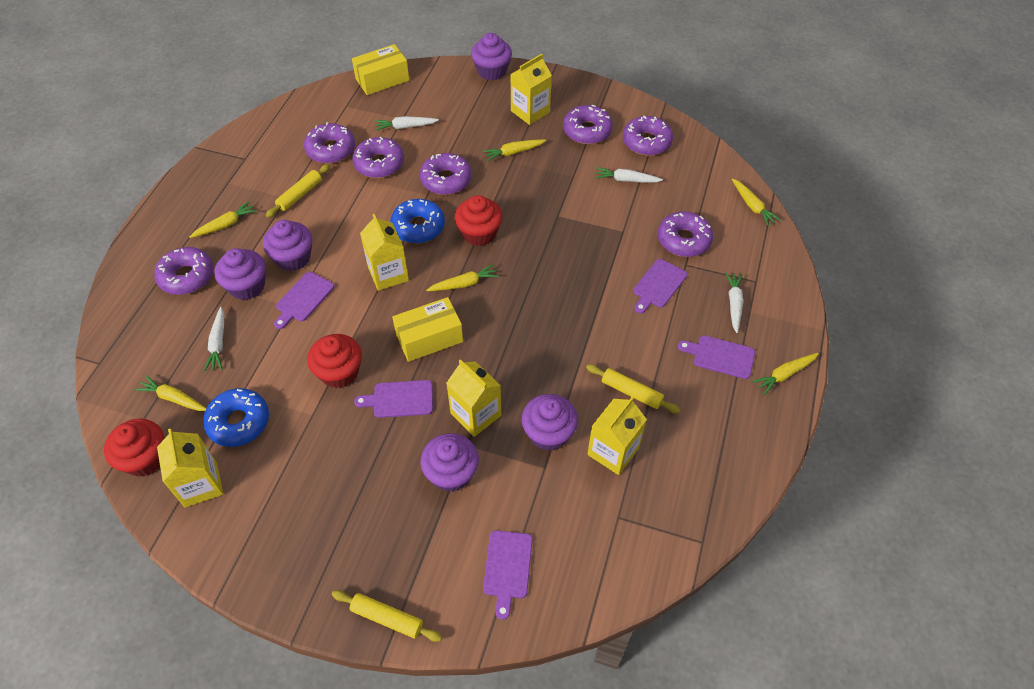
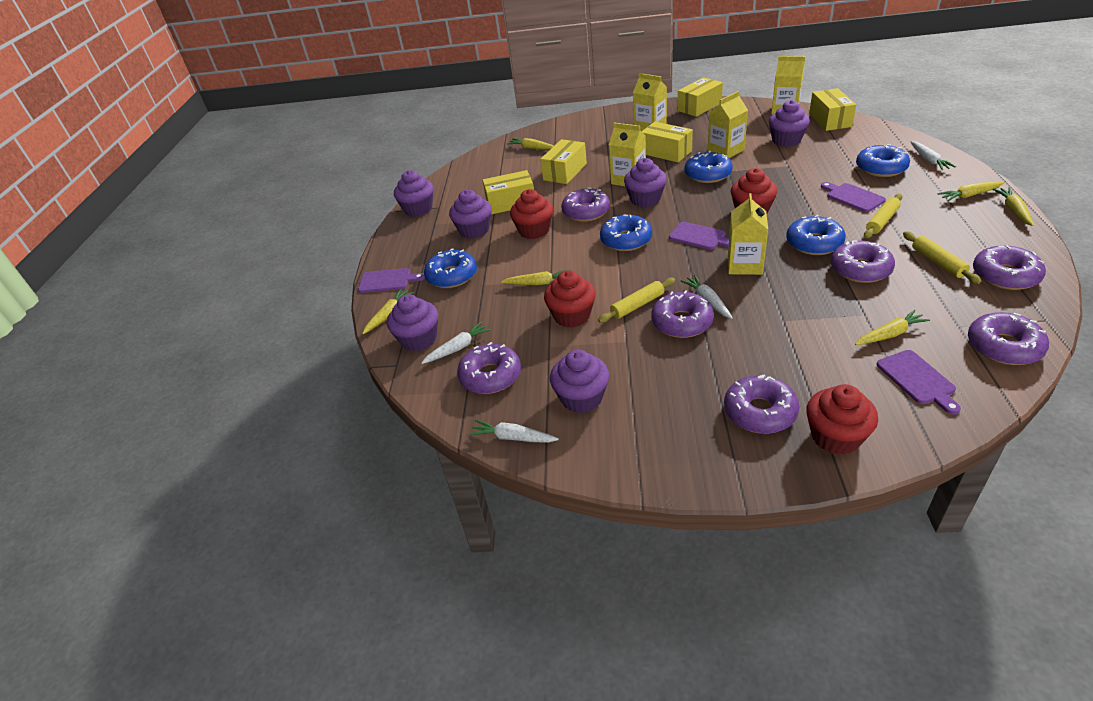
blue donut: 2 -> 5
purple cupcake: 5 -> 6
purple cutting board: 5 -> 4
red cupcake: 3 -> 4
yellow box: 2 -> 5

